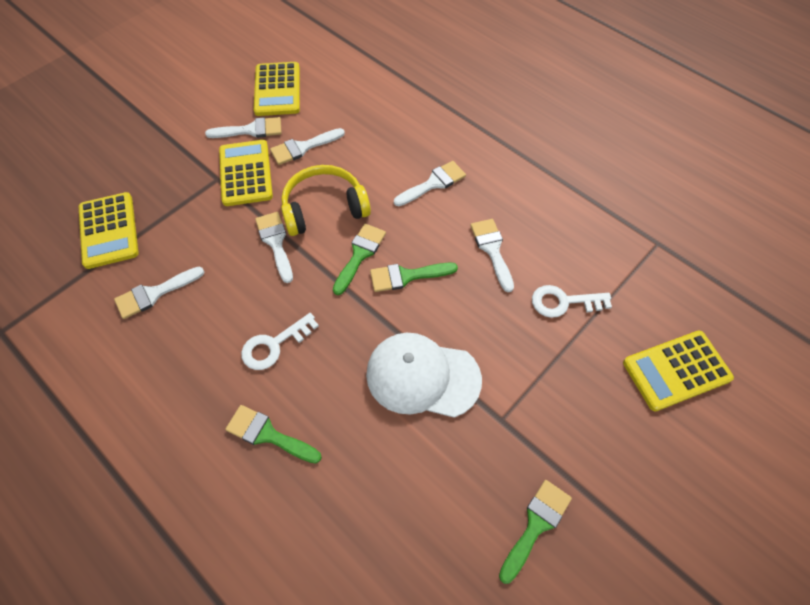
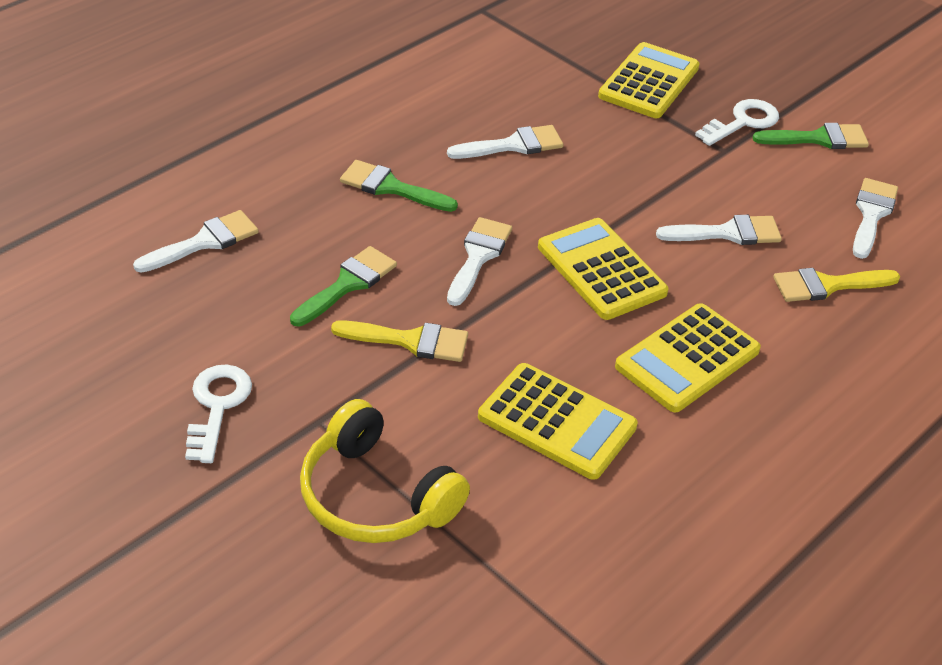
green brush: 4 -> 3
white brush: 6 -> 5
white cap: 1 -> 0
yellow brush: 0 -> 2

